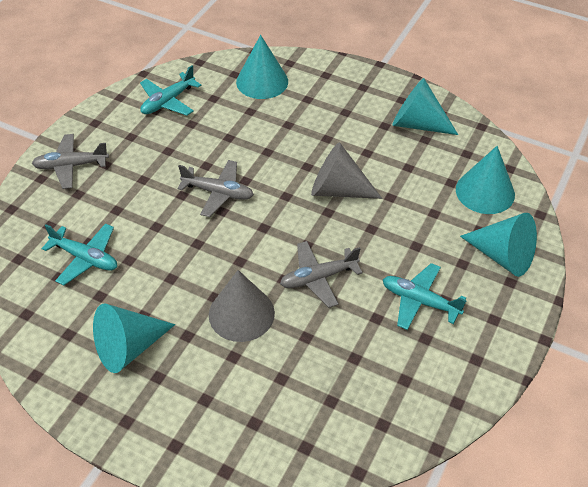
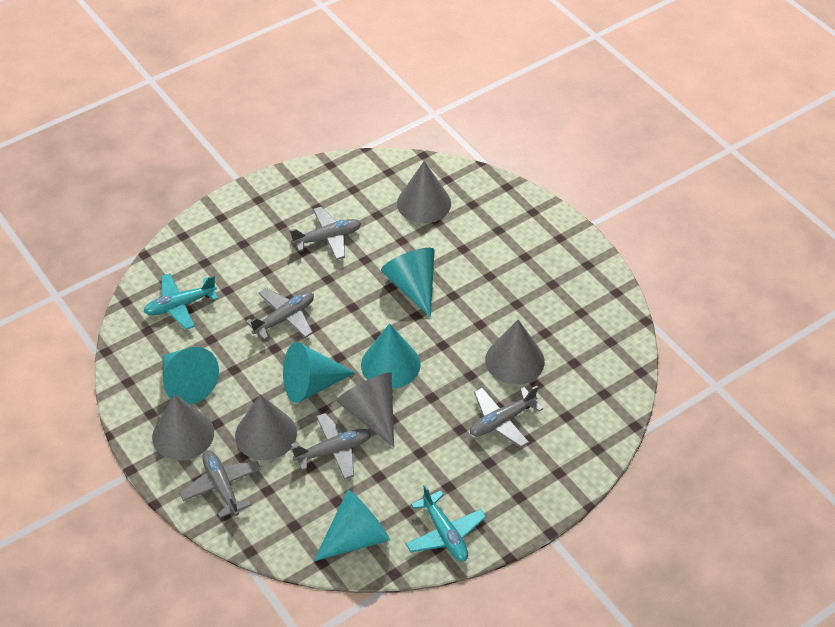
grey cone: 2 -> 5
grey plane: 3 -> 5
turquoise plane: 3 -> 2

